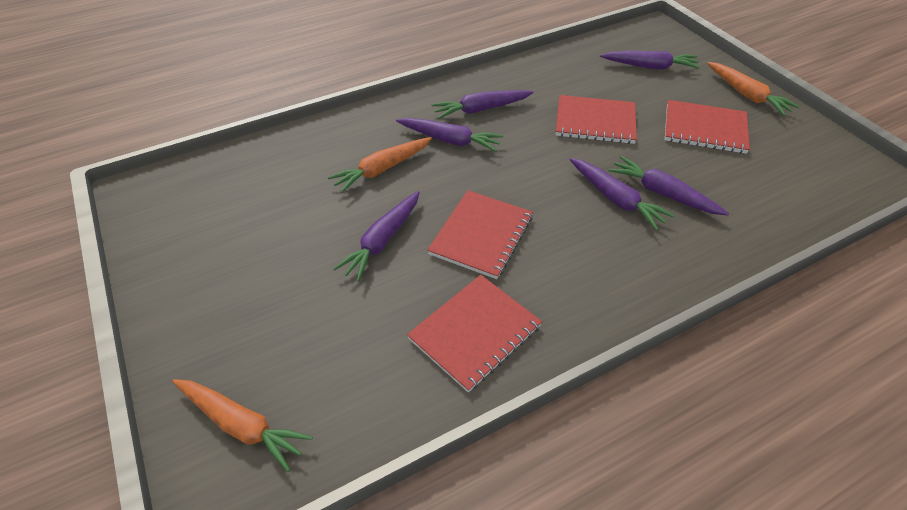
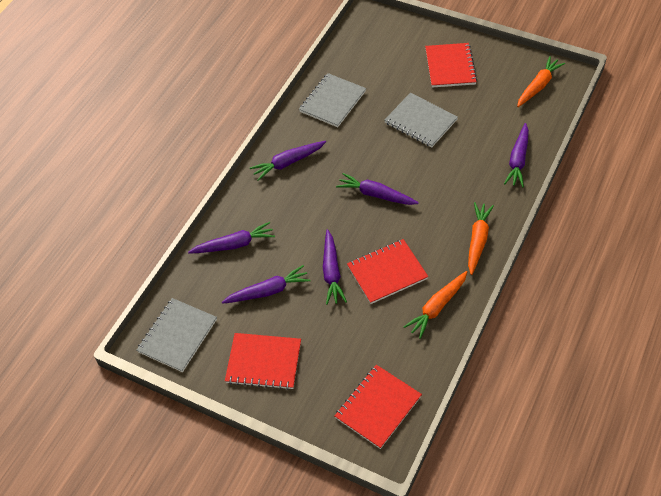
grey notebook: 0 -> 3

